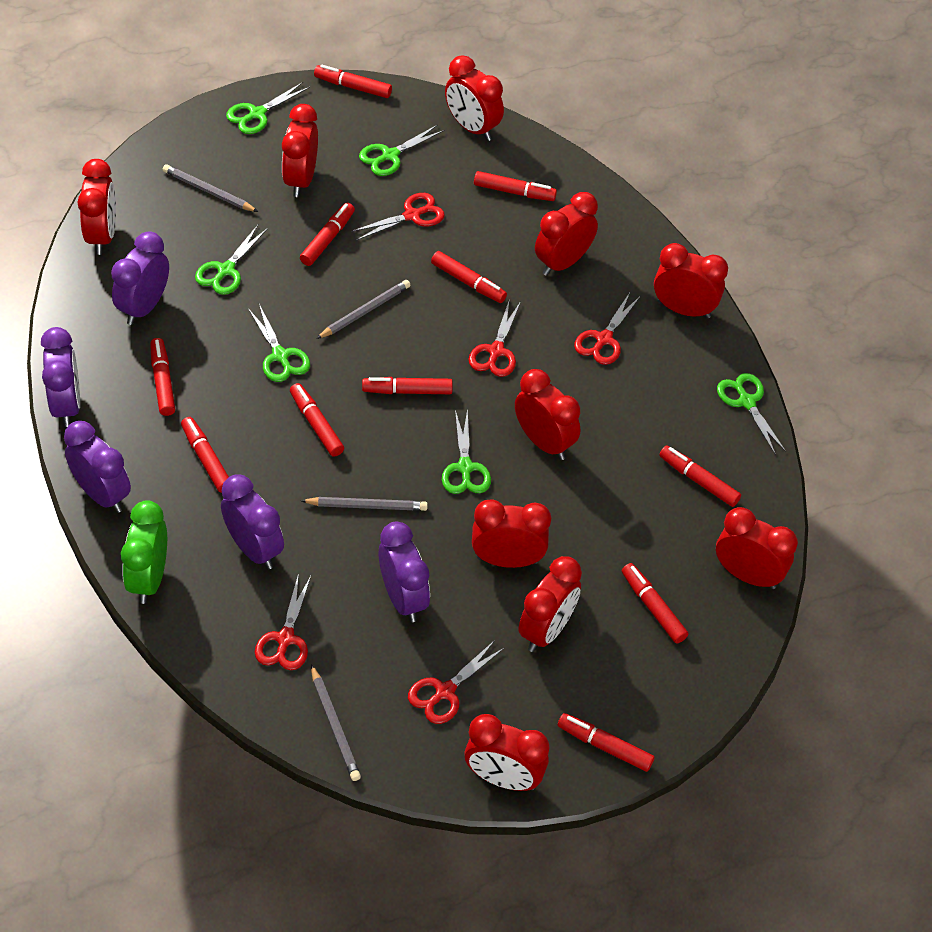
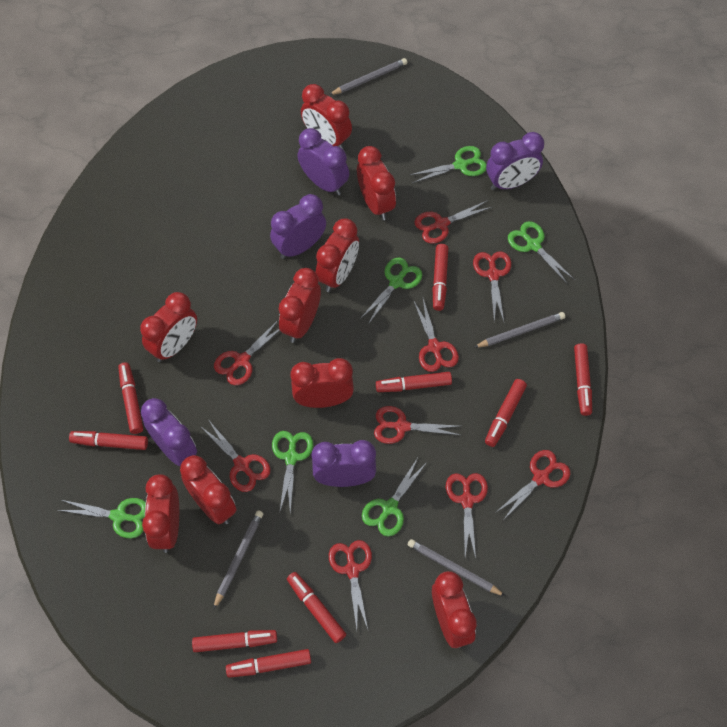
green clock: 1 -> 0
red clock: 10 -> 9
red marker: 11 -> 9
red scissors: 5 -> 9

